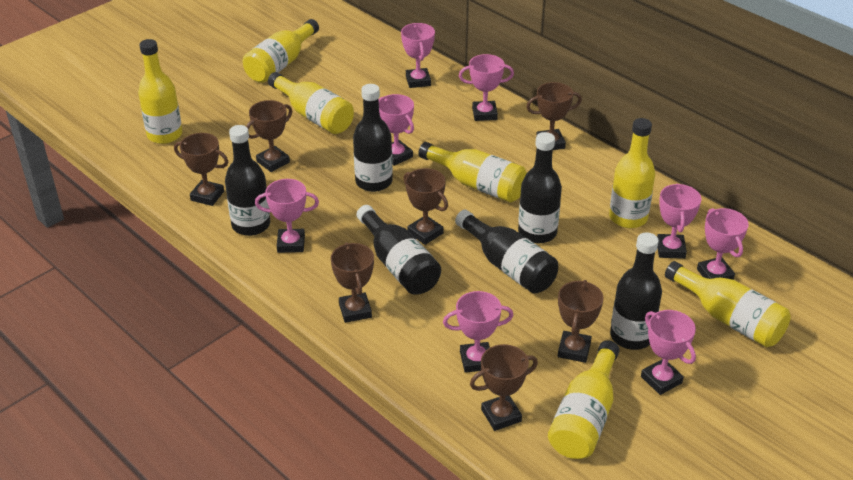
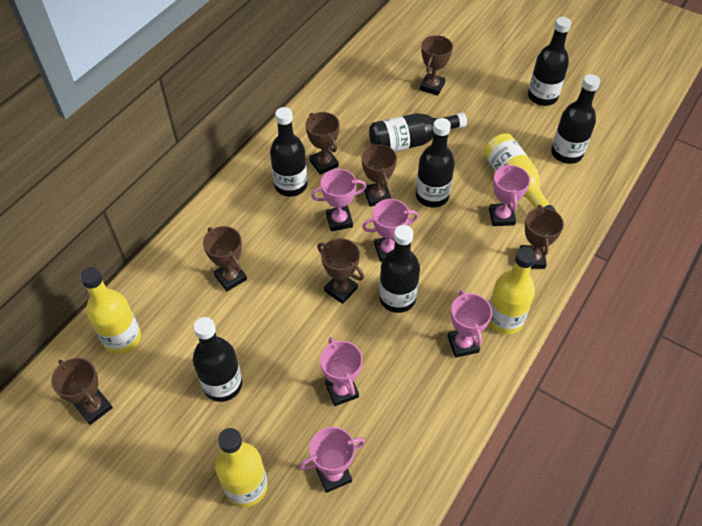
black bottle: 6 -> 7
pink trophy: 8 -> 6
yellow bottle: 7 -> 4

